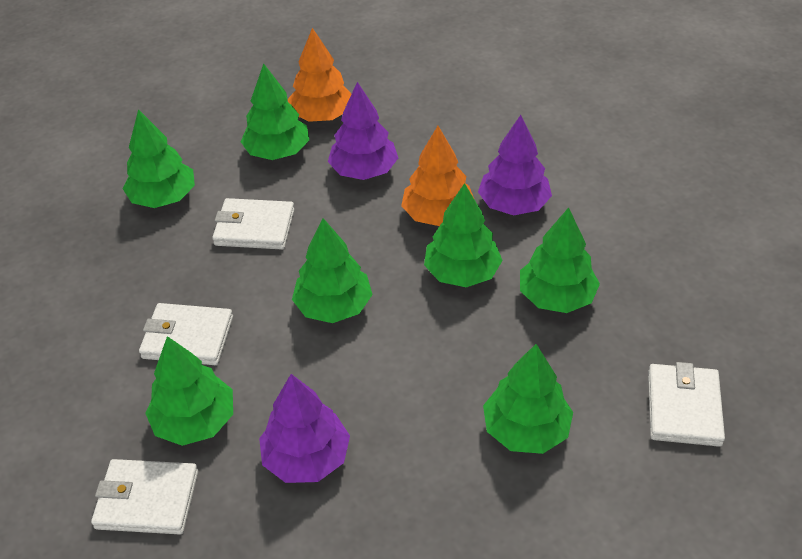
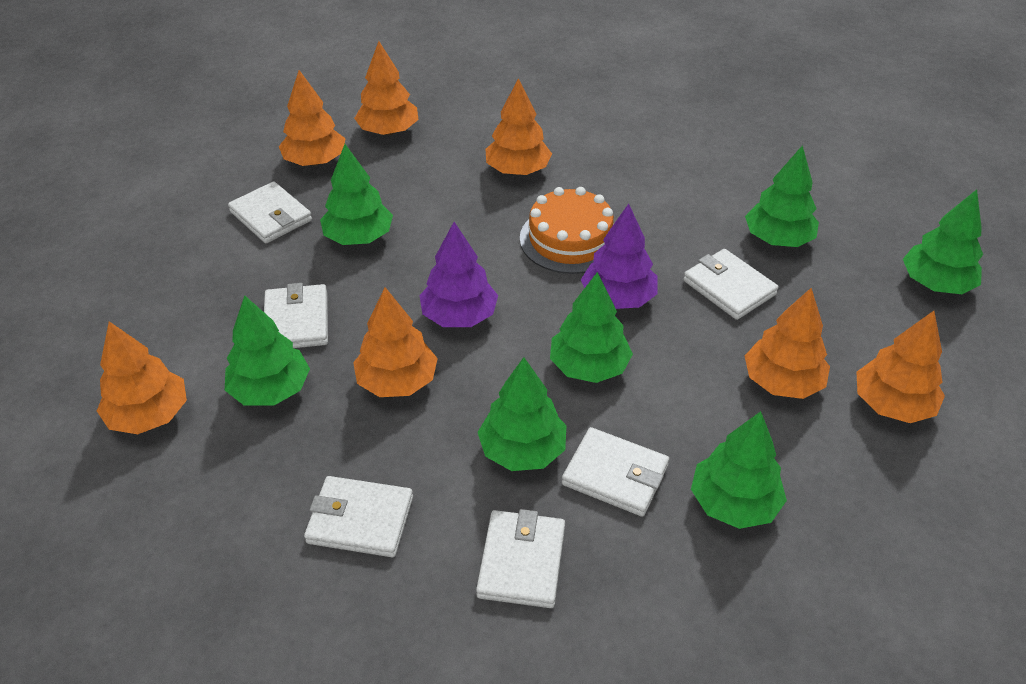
orange cake: 0 -> 1
orange tree: 2 -> 7
purple tree: 3 -> 2
white wallet: 4 -> 6

